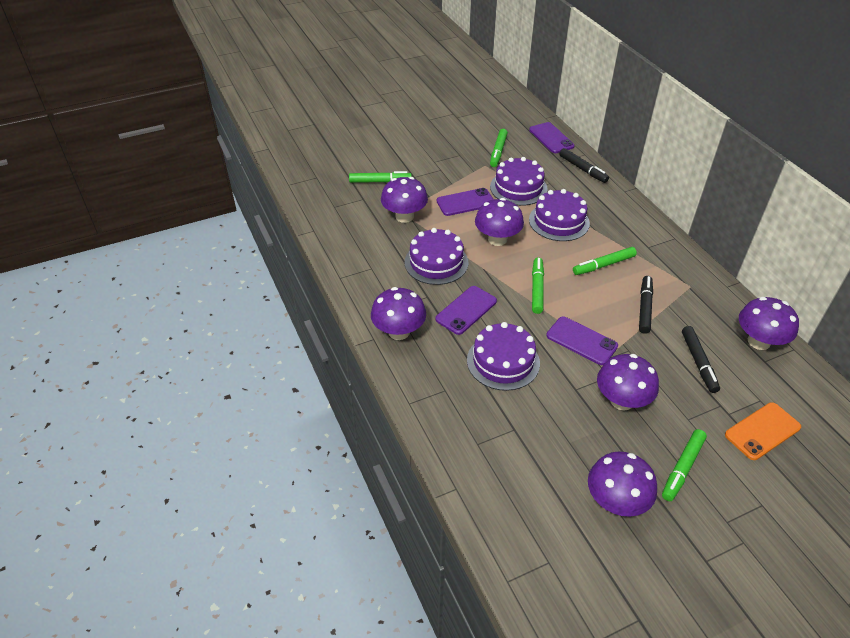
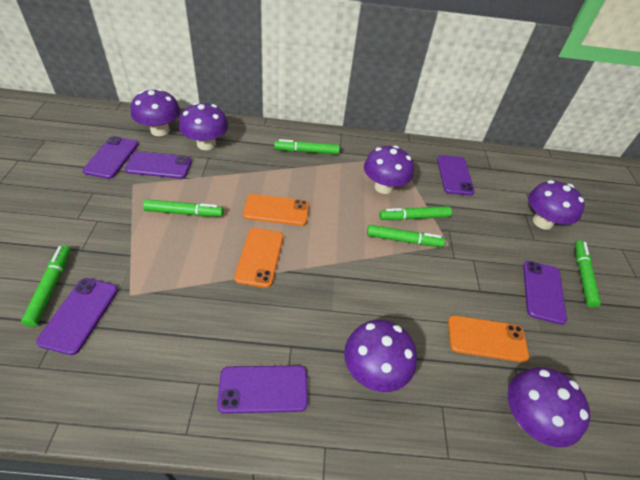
black marker: 3 -> 0
green marker: 5 -> 6
orange phone: 1 -> 3
purple cake: 4 -> 0
purple phone: 4 -> 6

